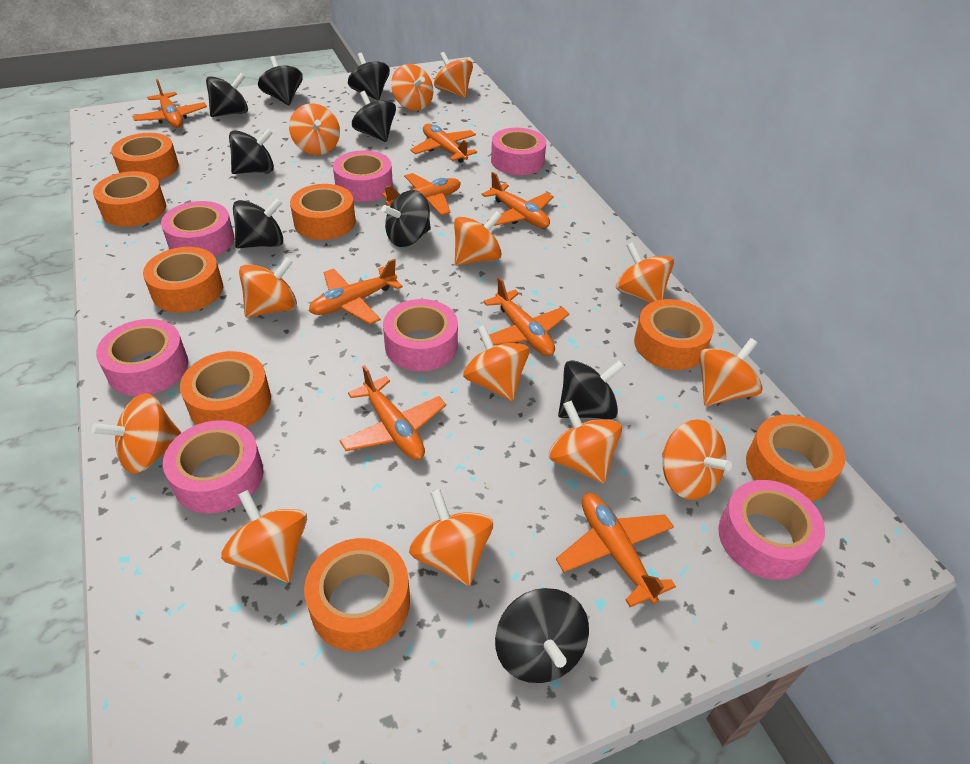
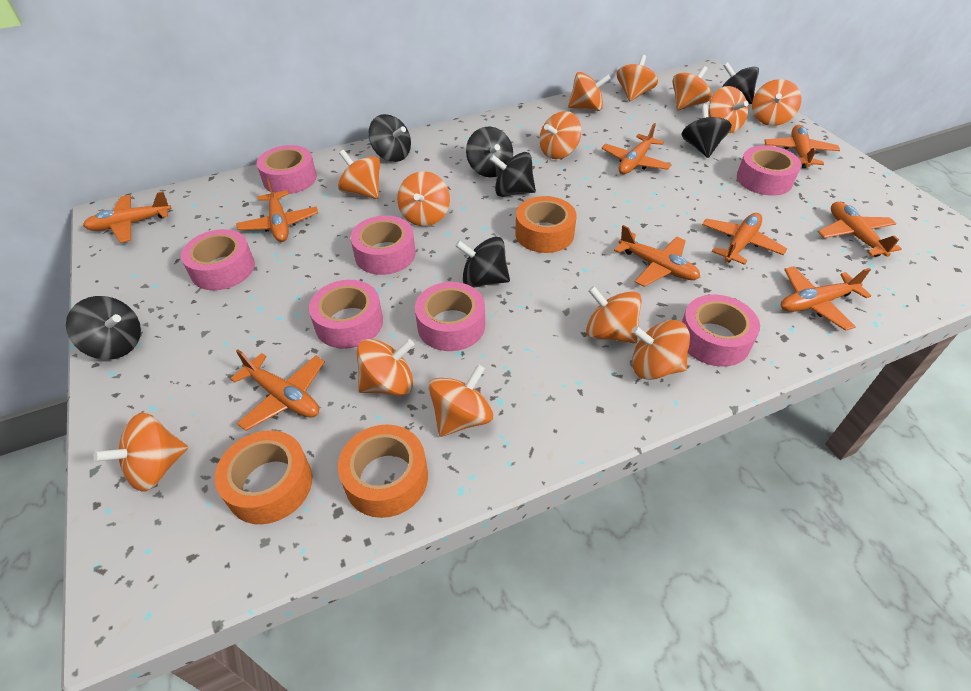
black spinning top: 9 -> 7
orange plane: 8 -> 9
orange tape: 8 -> 3

